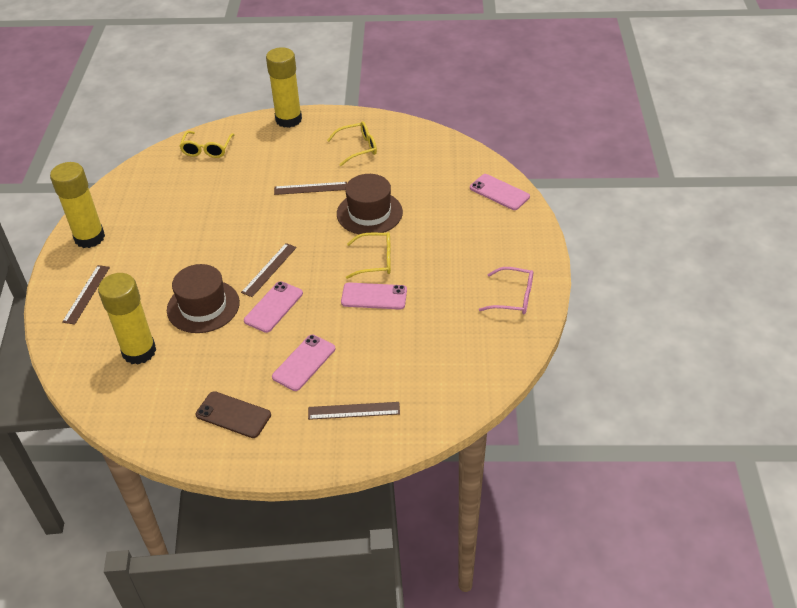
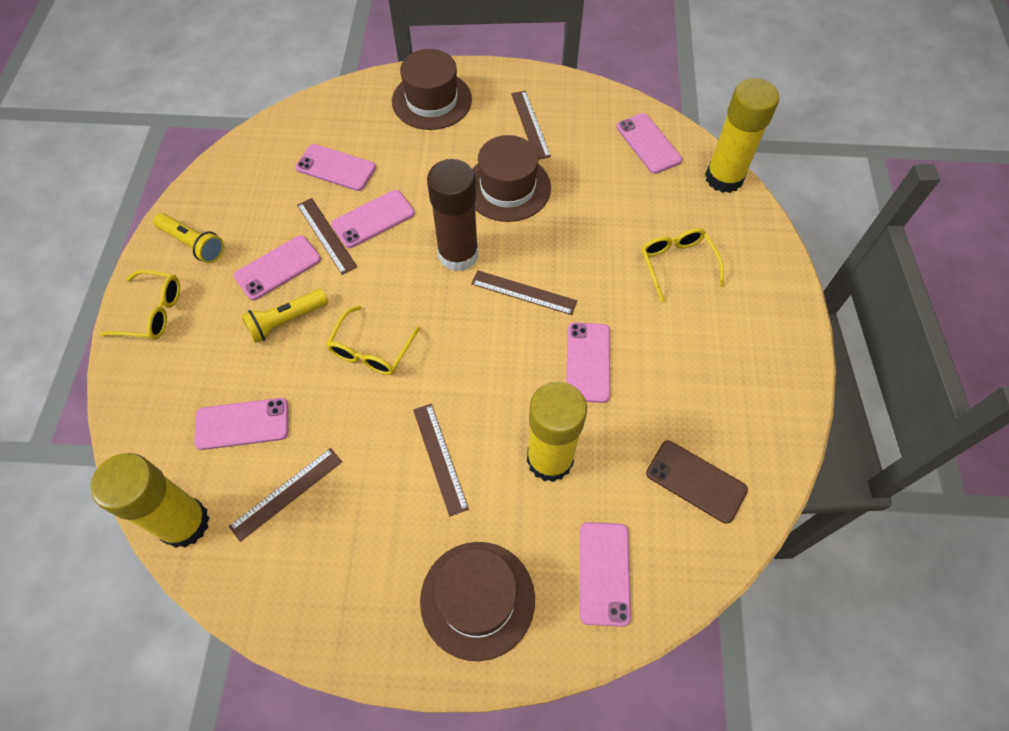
brown glue stick: 0 -> 1
brown hat: 2 -> 3
brown ruler: 4 -> 5
pink glasses: 1 -> 0
pink phone: 4 -> 7
yellow flashlight: 0 -> 2

